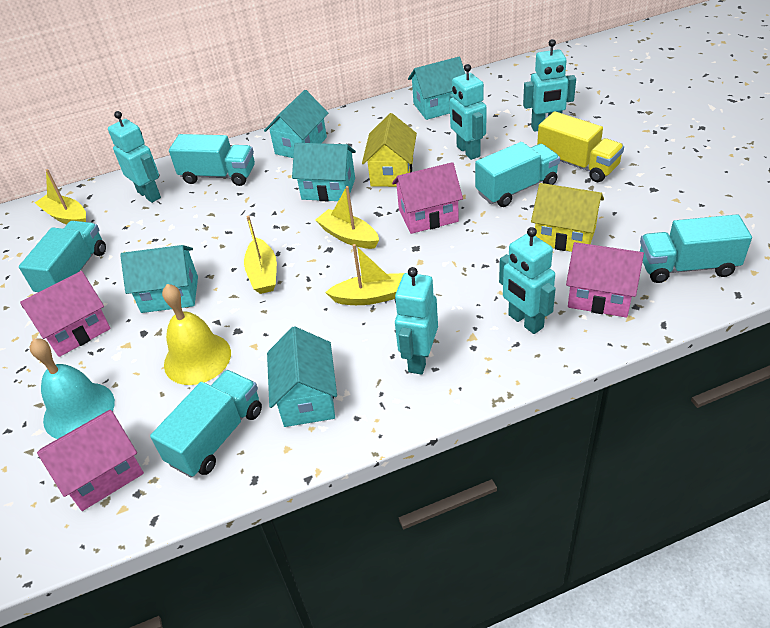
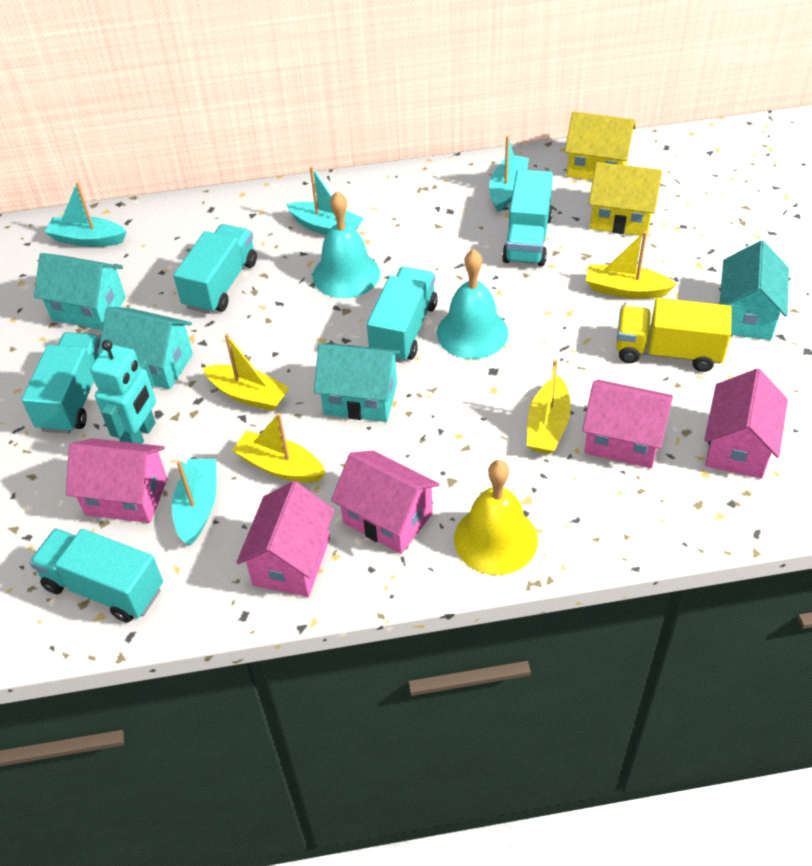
pink house: 4 -> 5
turquoise bell: 1 -> 2
turquoise boat: 0 -> 4
turquoise house: 5 -> 4
turquoise robot: 5 -> 1

